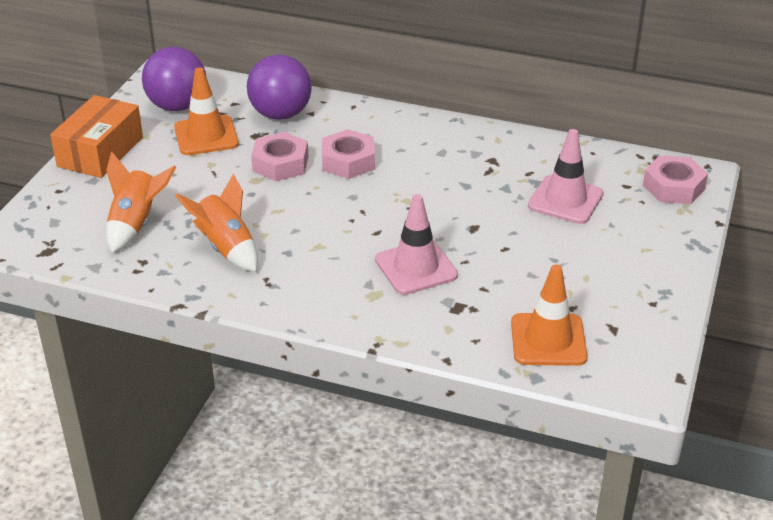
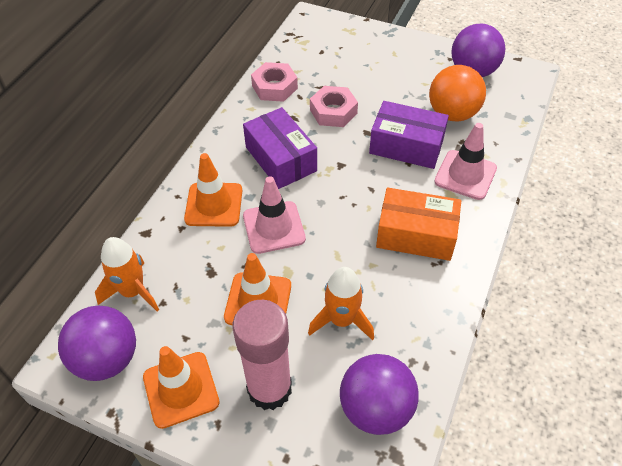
orange ball: 0 -> 1
orange traffic cone: 2 -> 3
pink glue stick: 0 -> 1
pink nut: 3 -> 2
purple ball: 2 -> 3
purple box: 0 -> 2

